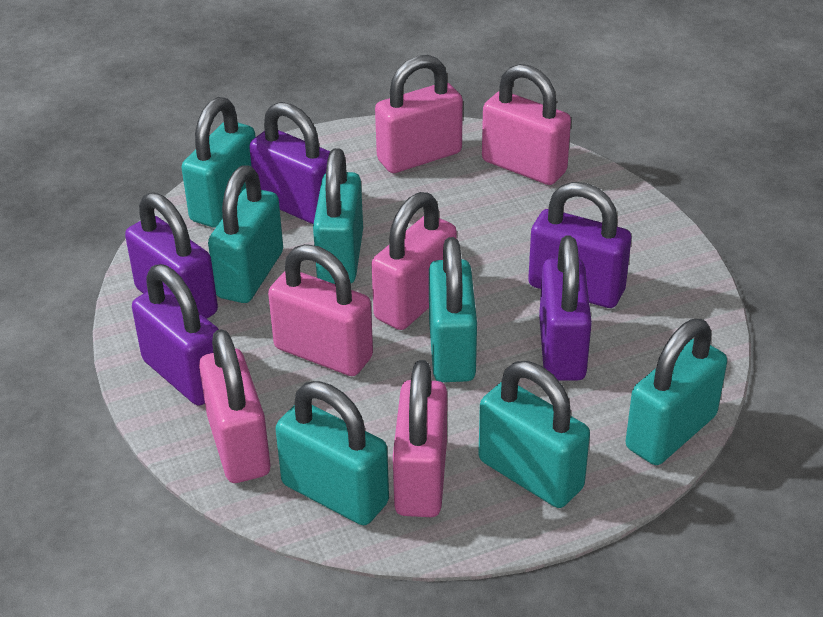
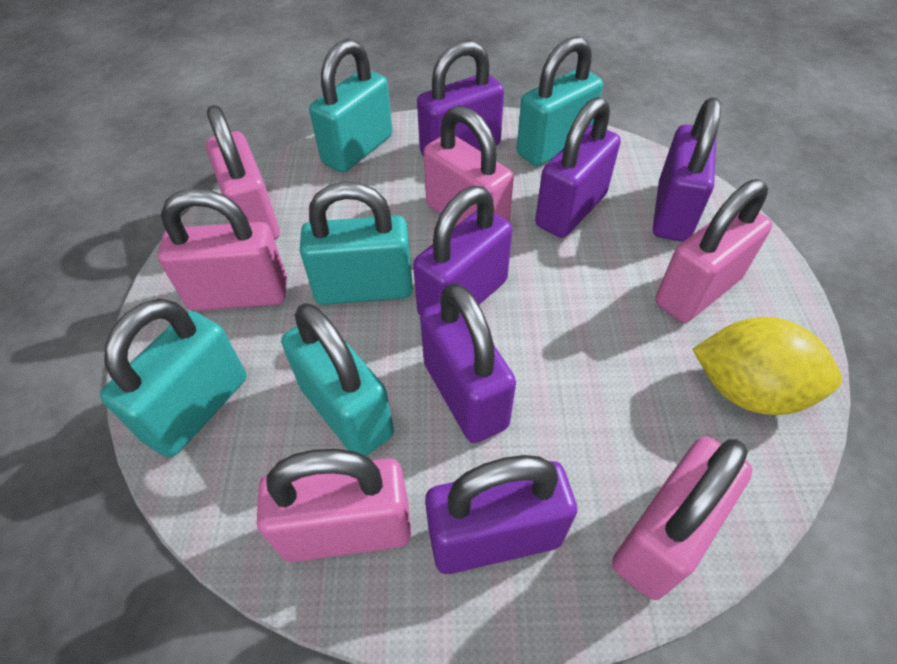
purple padlock: 5 -> 6
turquoise padlock: 7 -> 5
yellow lemon: 0 -> 1

